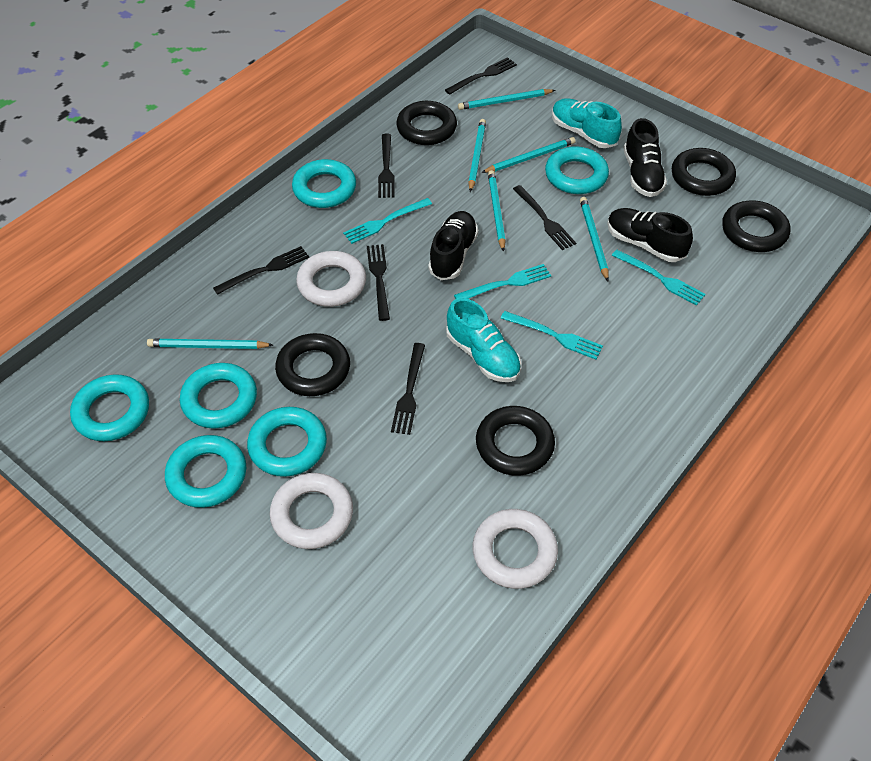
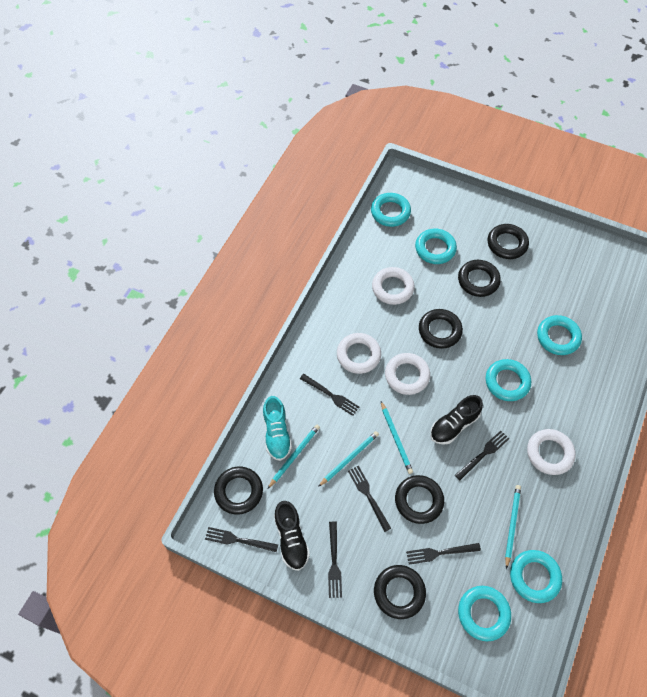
black ring: 5 -> 6
black shoe: 3 -> 2
turquoise fork: 4 -> 0
turquoise pencil: 6 -> 4
turquoise shoe: 2 -> 1
white ring: 3 -> 4

